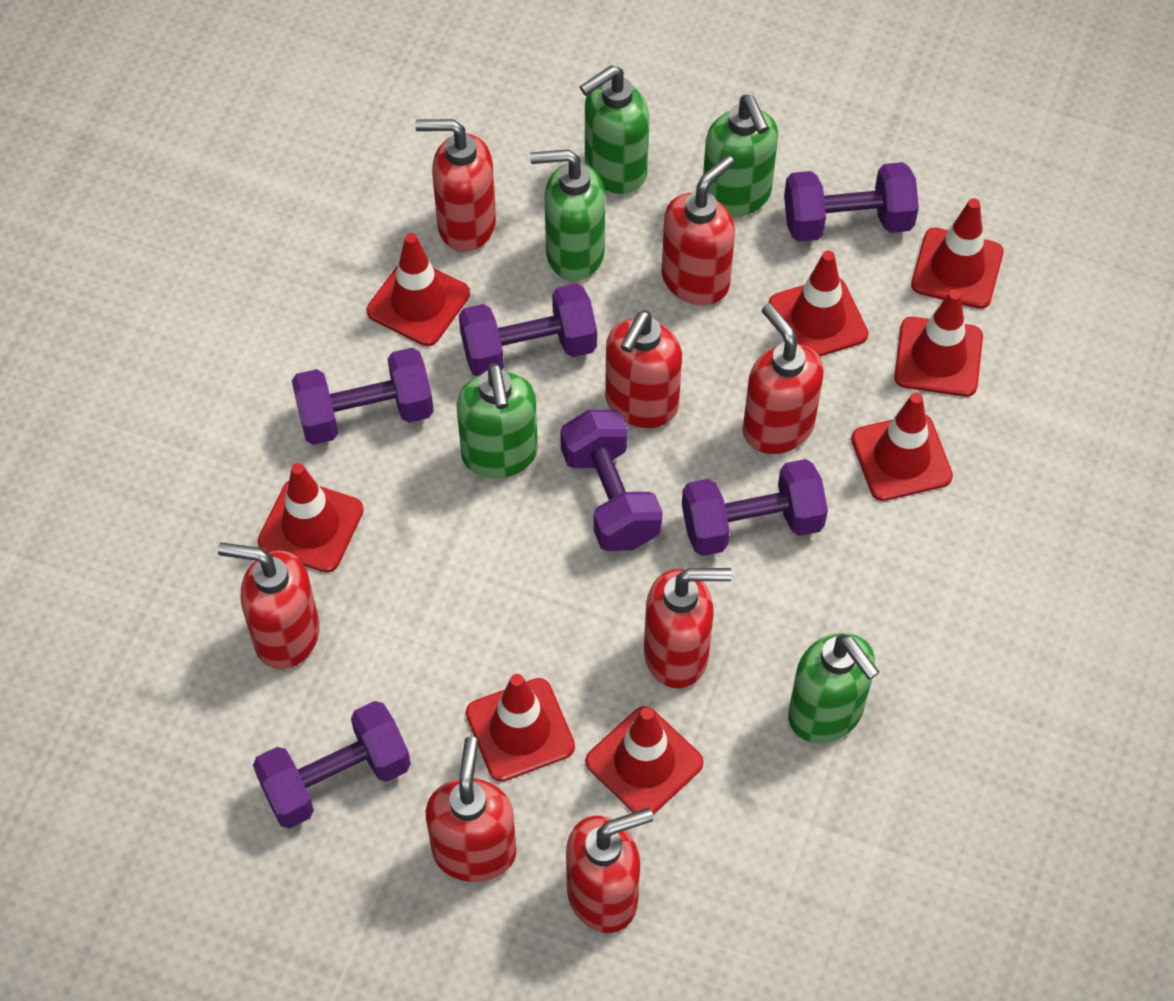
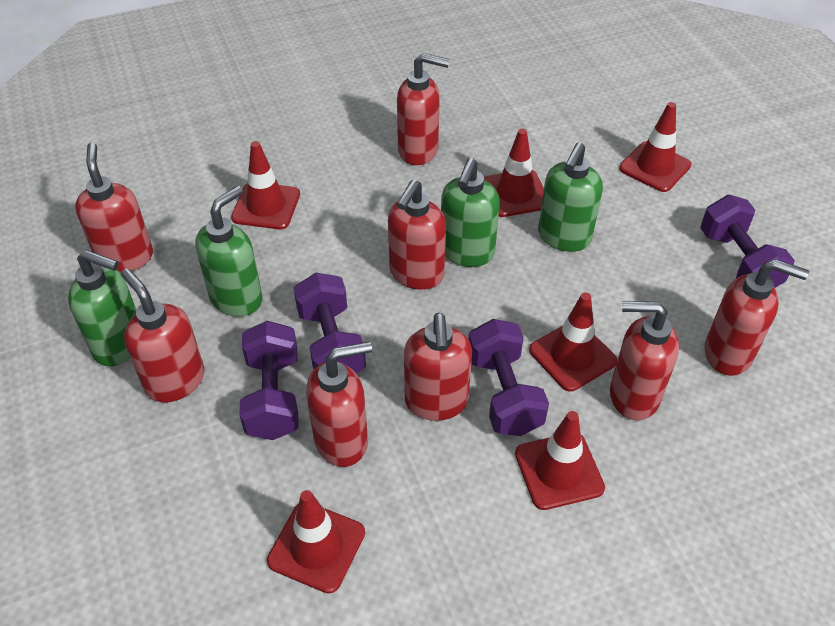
green soap dispenser: 5 -> 4
purple dumbbell: 6 -> 4
red traffic cone: 8 -> 6

